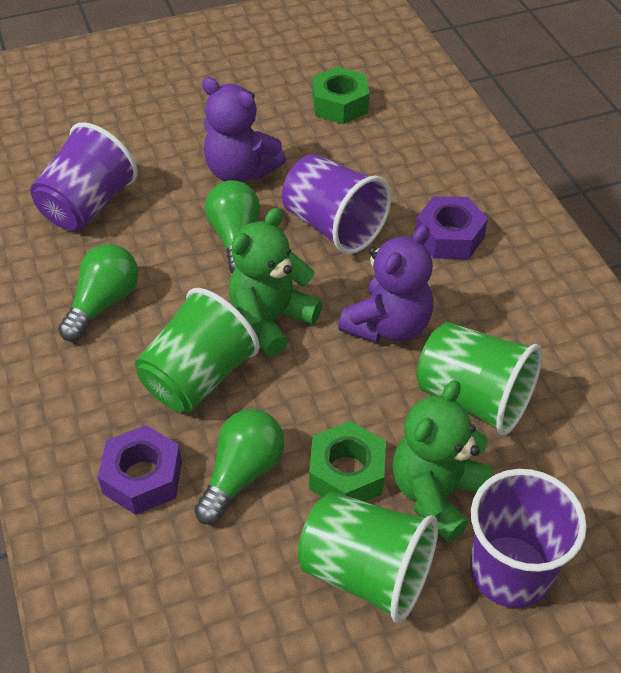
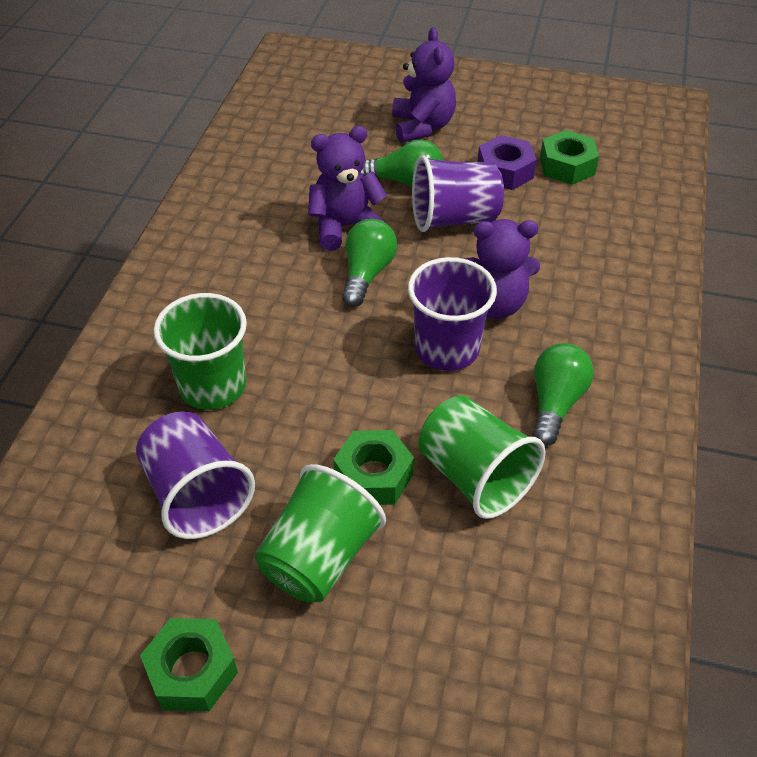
green nut: 2 -> 3
green teddy bear: 2 -> 0
purple nut: 2 -> 1
purple teddy bear: 2 -> 3

